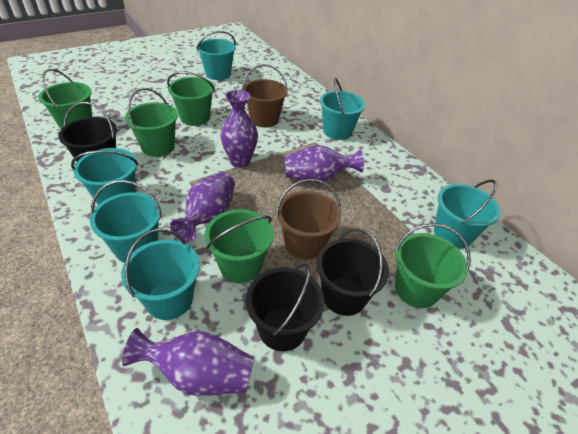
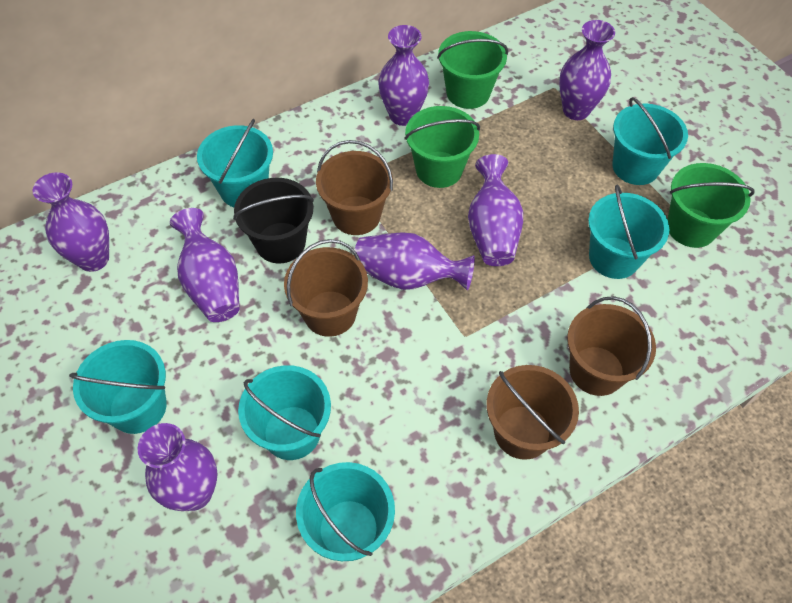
black bucket: 3 -> 1
brown bucket: 2 -> 4
green bucket: 5 -> 3
purple vase: 4 -> 7

